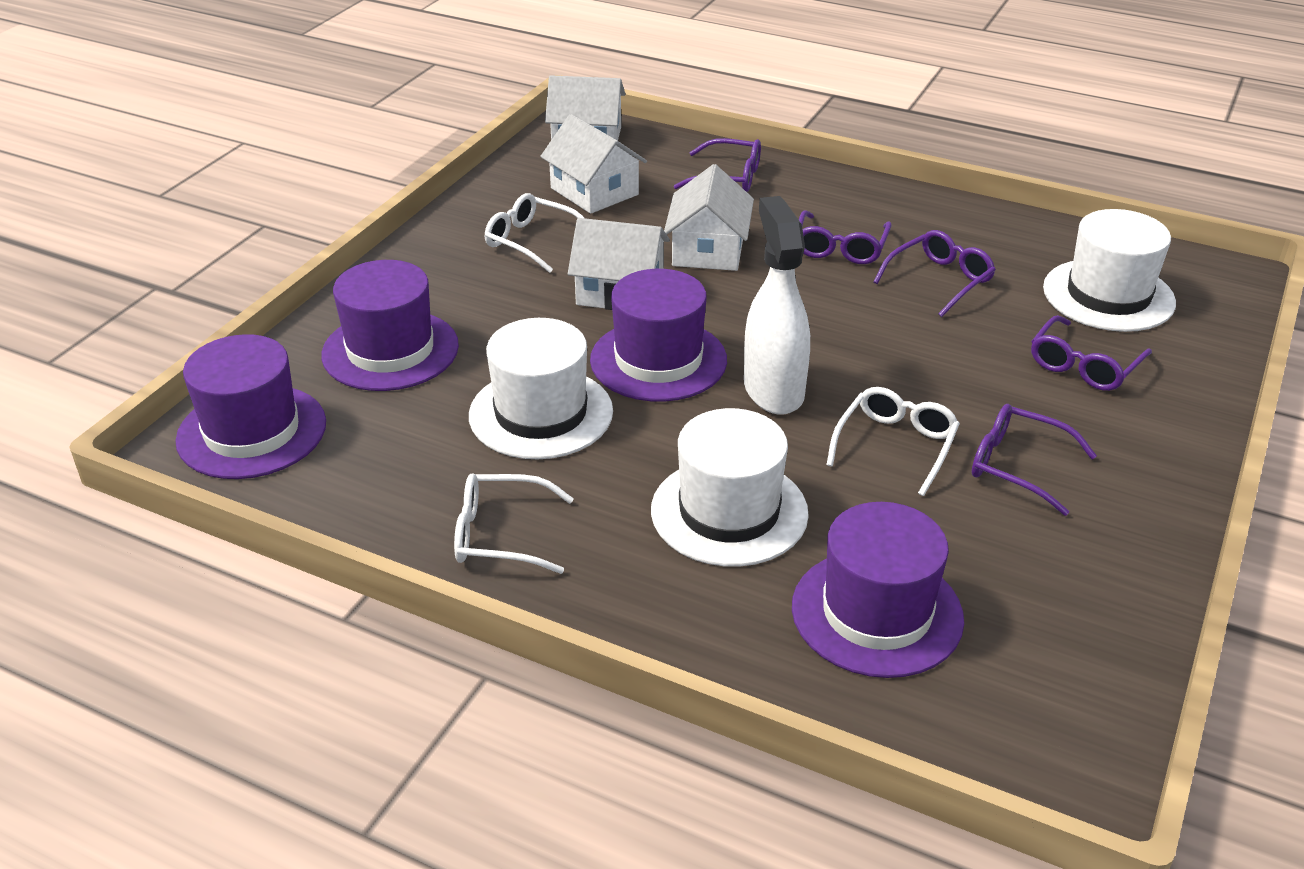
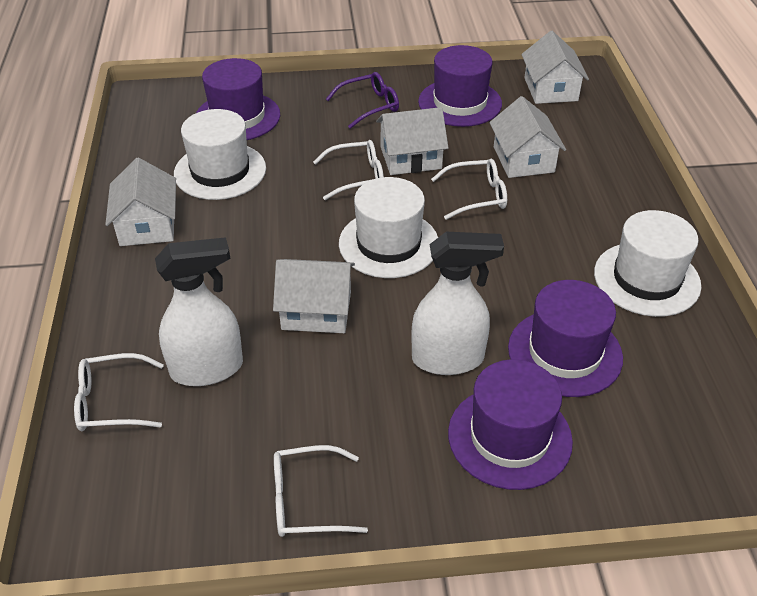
purple glasses: 5 -> 1
white glasses: 3 -> 4
white house: 4 -> 5
white spray bottle: 1 -> 2

